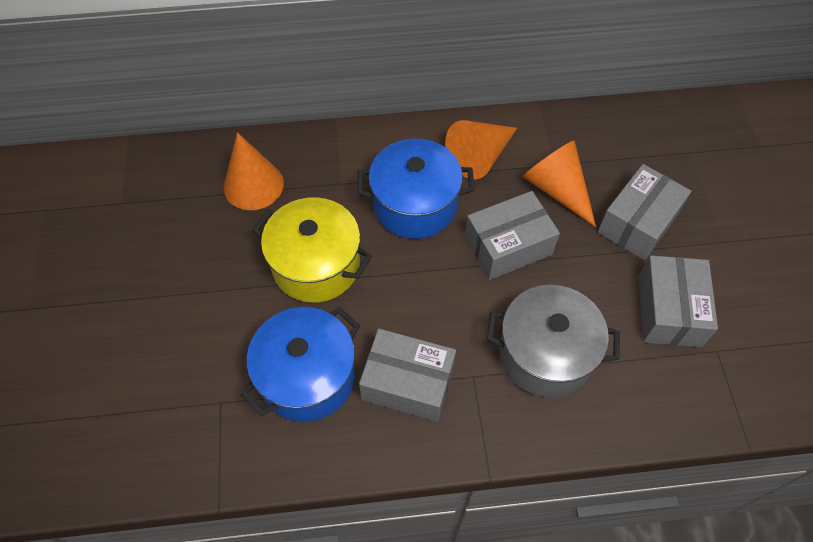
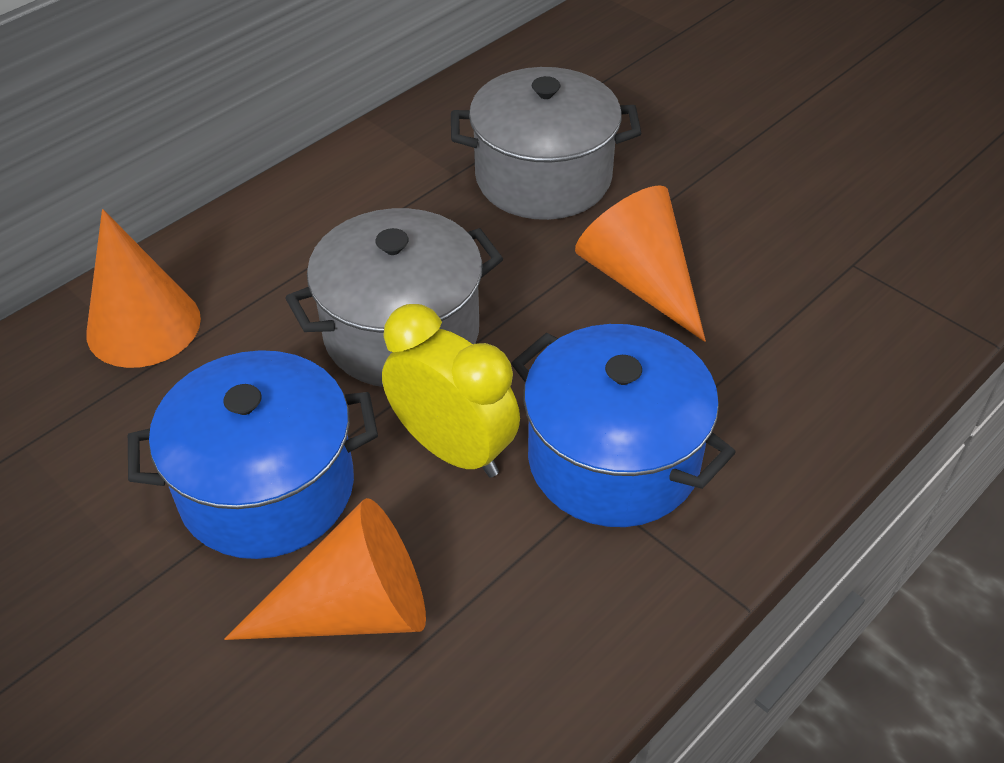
grey box: 4 -> 0
grey pot: 1 -> 2
yellow clock: 0 -> 1
yellow pot: 1 -> 0

